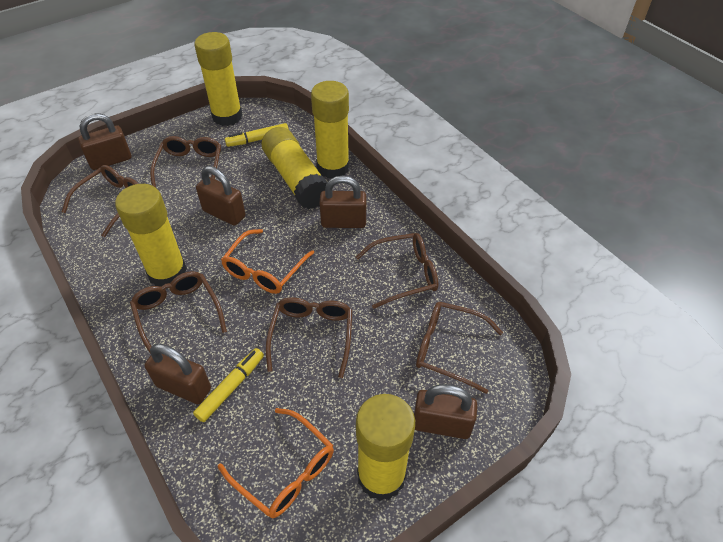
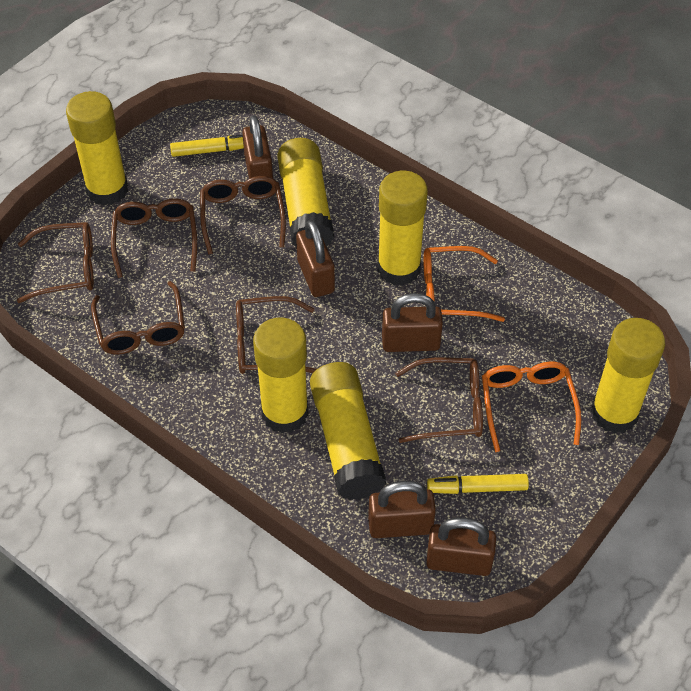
yellow glue stick: 5 -> 6

